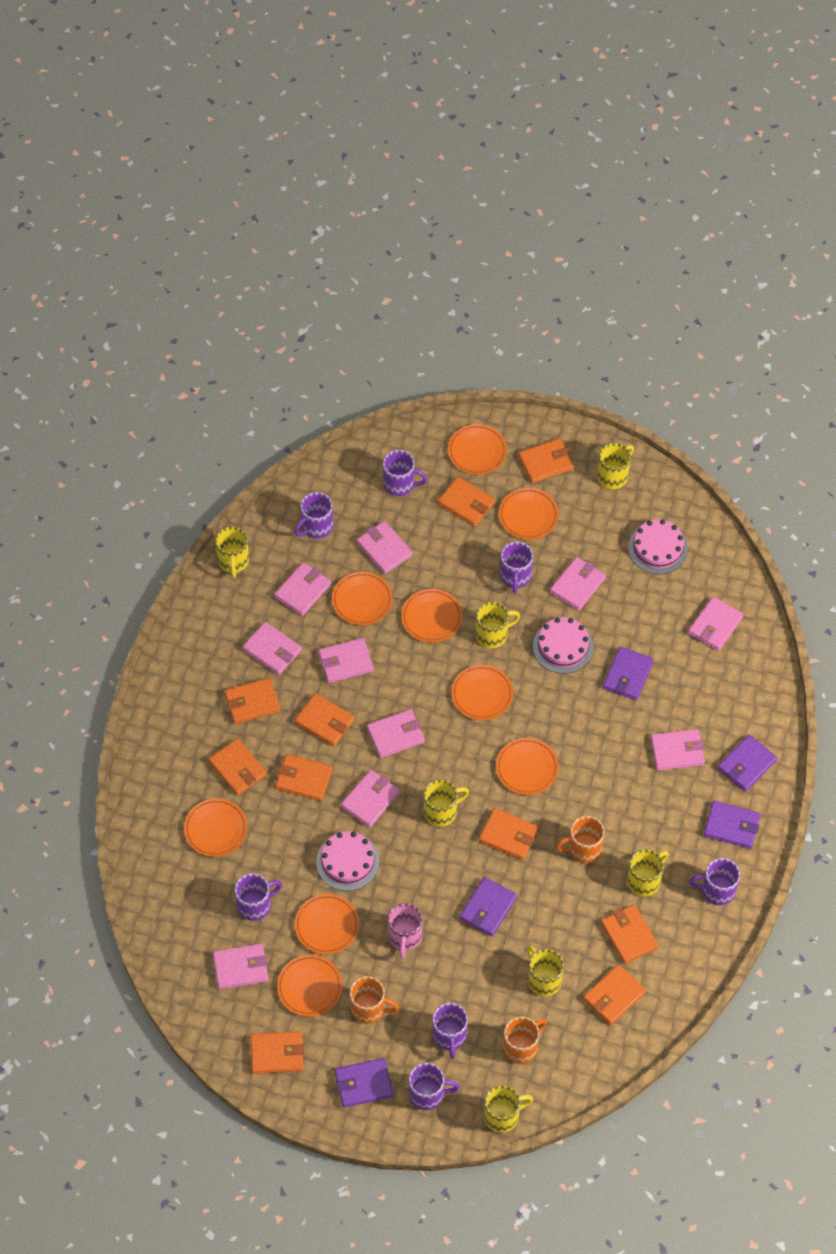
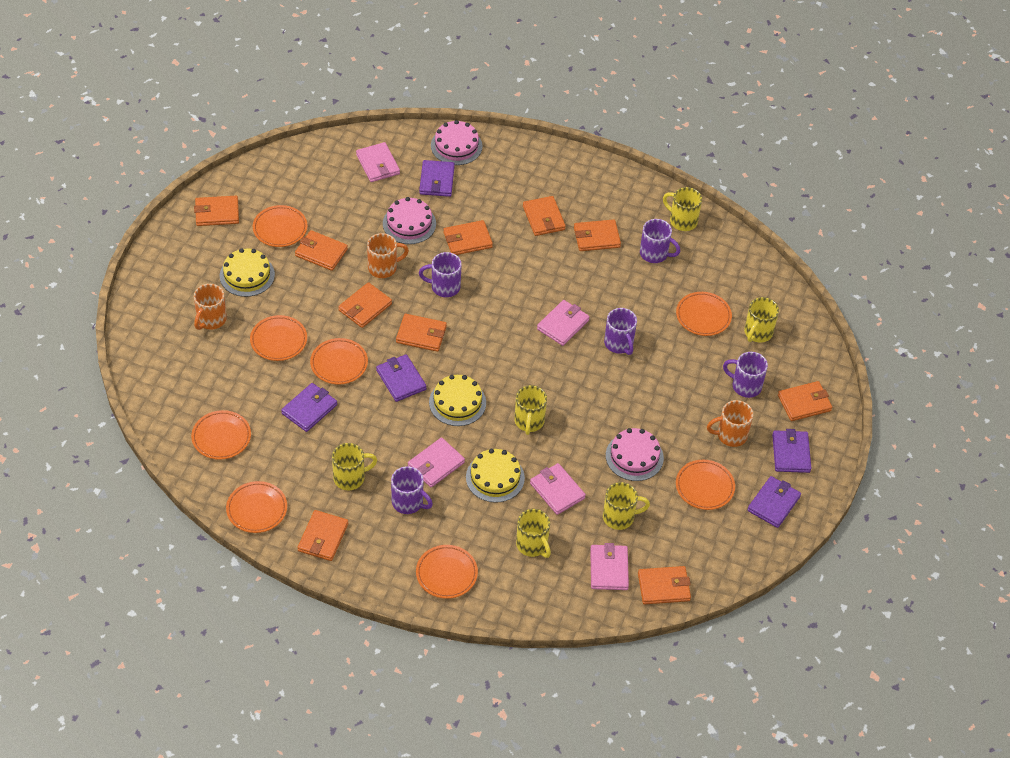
orange plate: 9 -> 8
pink mug: 1 -> 0
pink wallet: 10 -> 5
purple mug: 7 -> 5
yellow cake: 0 -> 3
yellow mug: 7 -> 6

